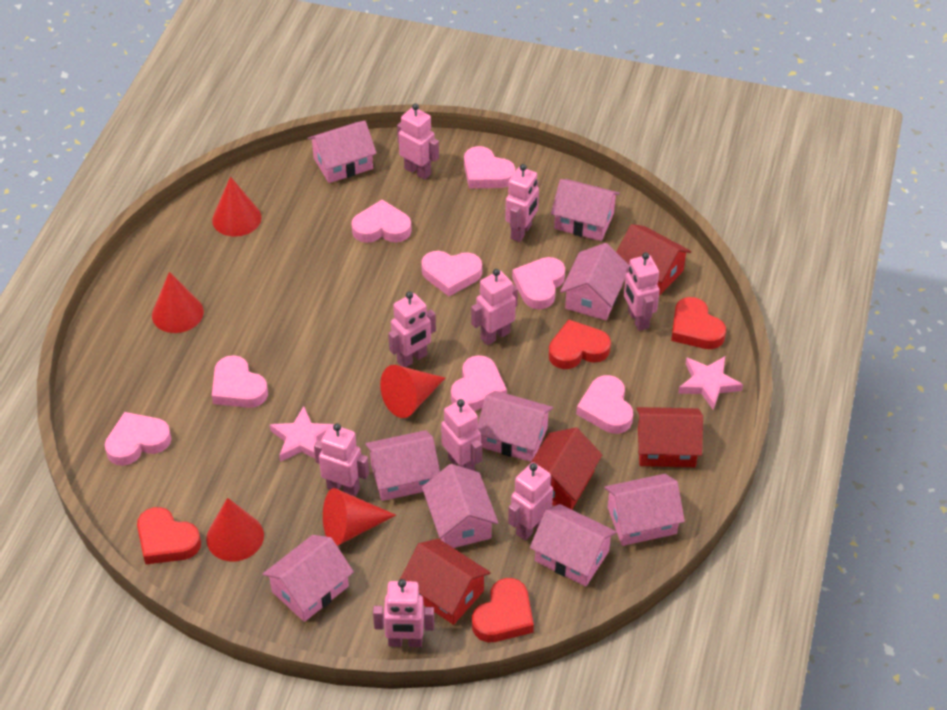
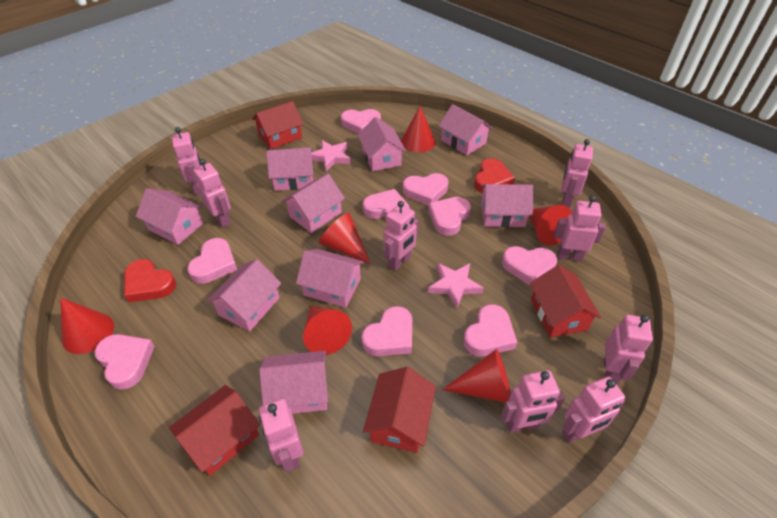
pink heart: 8 -> 9
red cone: 5 -> 6
red heart: 4 -> 2

